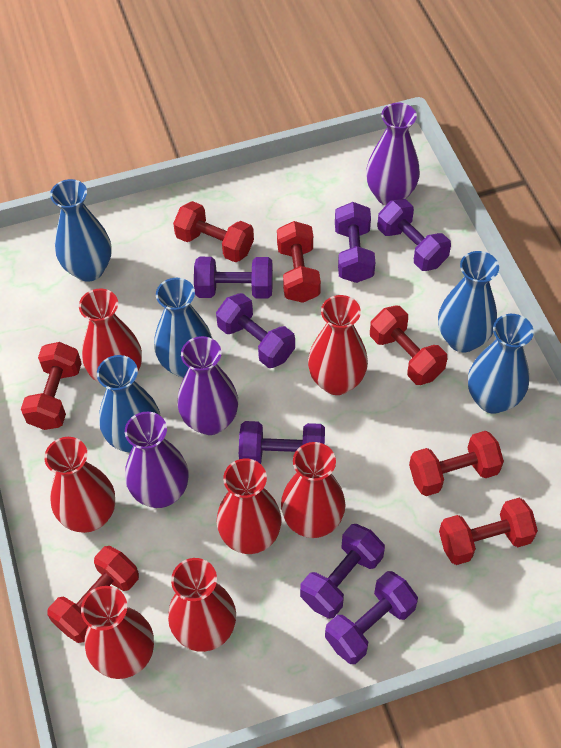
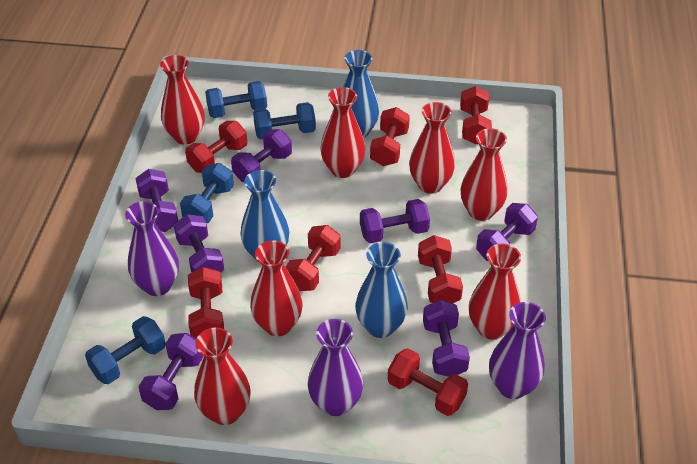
blue dumbbell: 0 -> 4
blue vase: 5 -> 3

